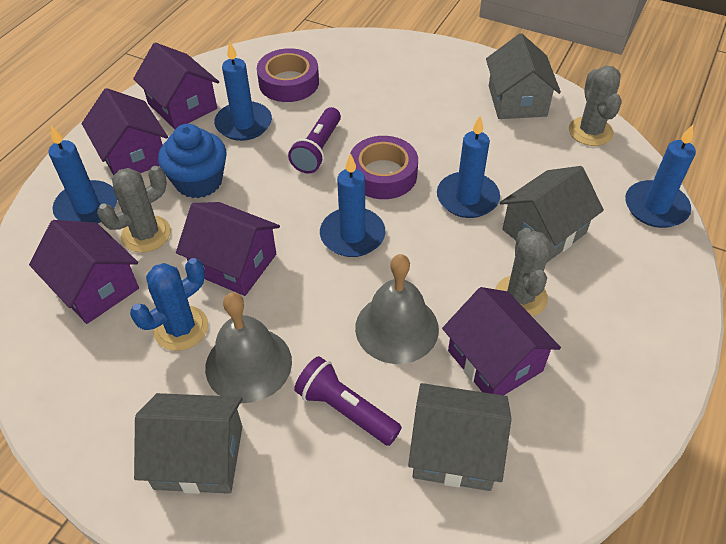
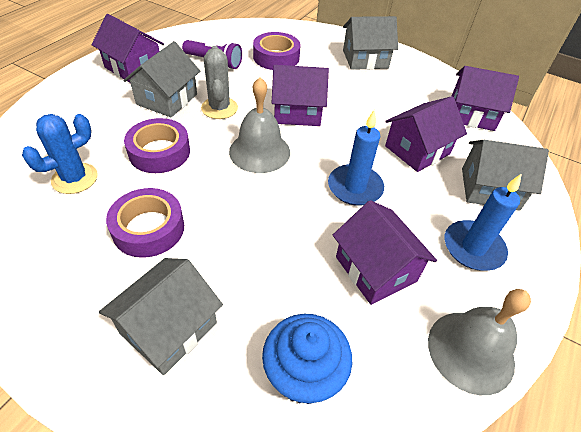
blue candle: 5 -> 2
grey cactus: 3 -> 1
purple flashlight: 2 -> 1
purple tape: 2 -> 3

